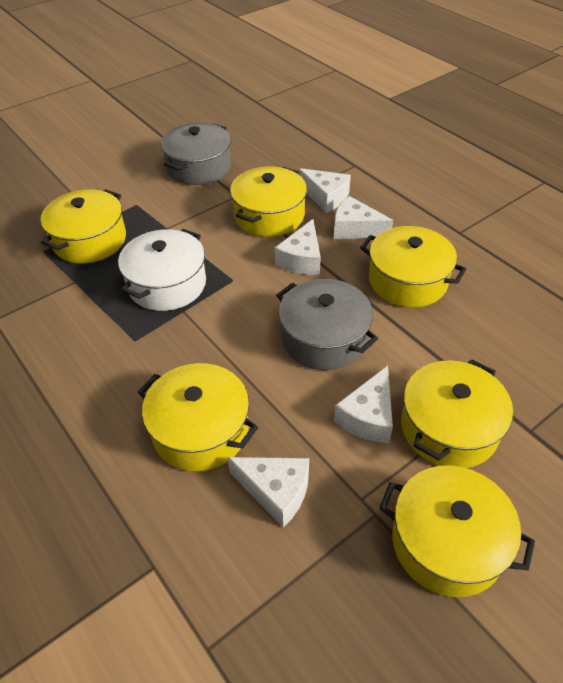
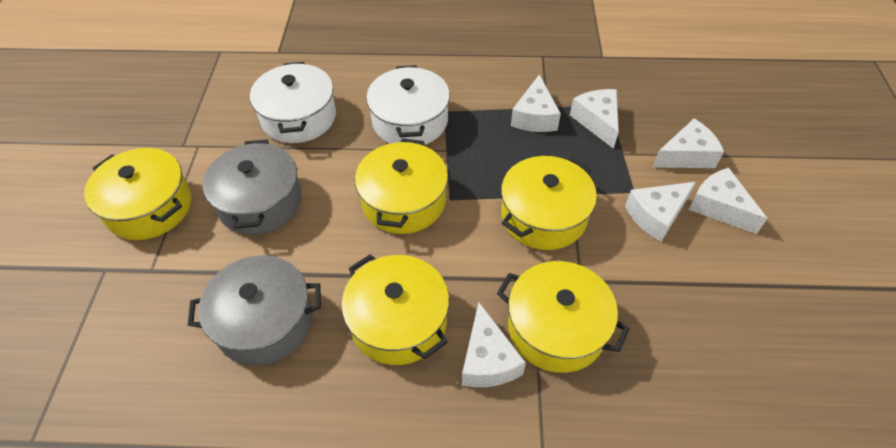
white cheese: 5 -> 6
white pot: 1 -> 2
yellow pot: 6 -> 5

